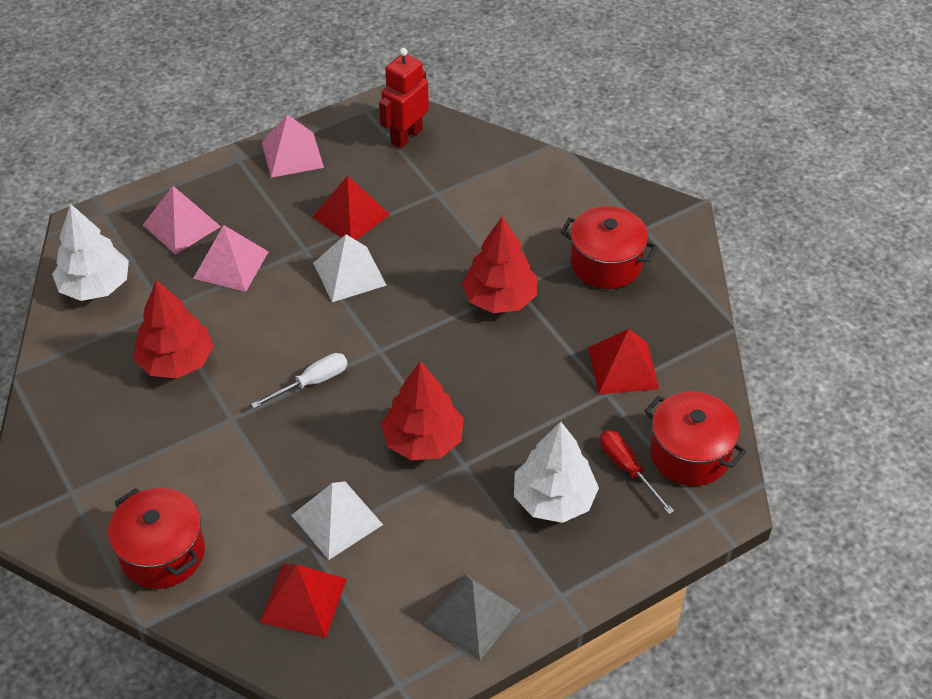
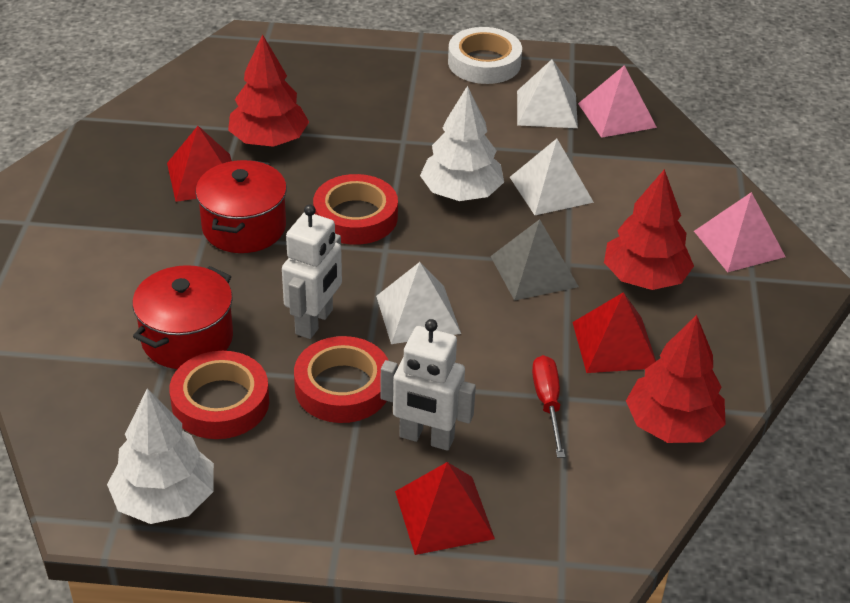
pink pyramid: 3 -> 2
red pot: 3 -> 2
red robot: 1 -> 0
red tape: 0 -> 3
white pyramid: 2 -> 3
white robot: 0 -> 2
white screwdriver: 1 -> 0
white tape: 0 -> 1

